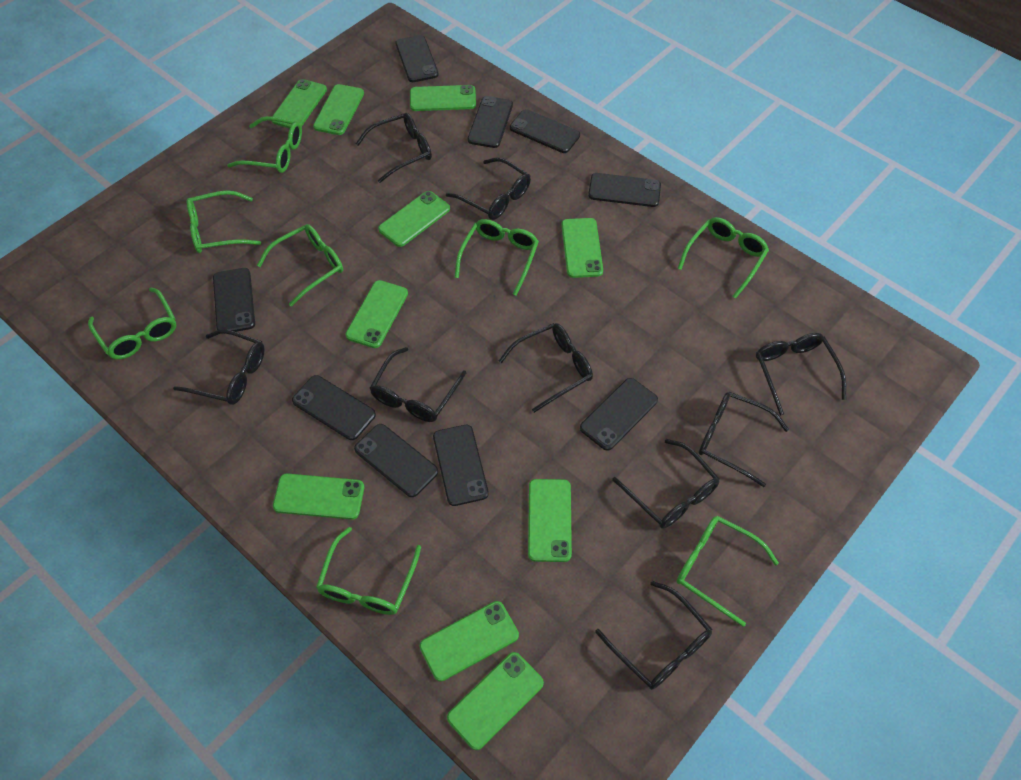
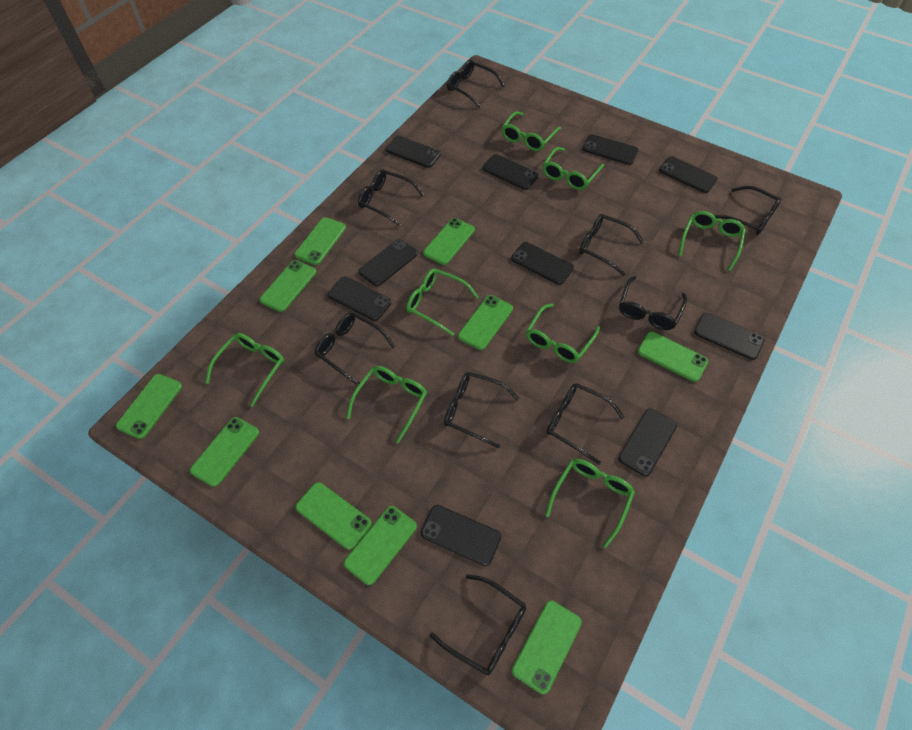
black phone: 9 -> 10

